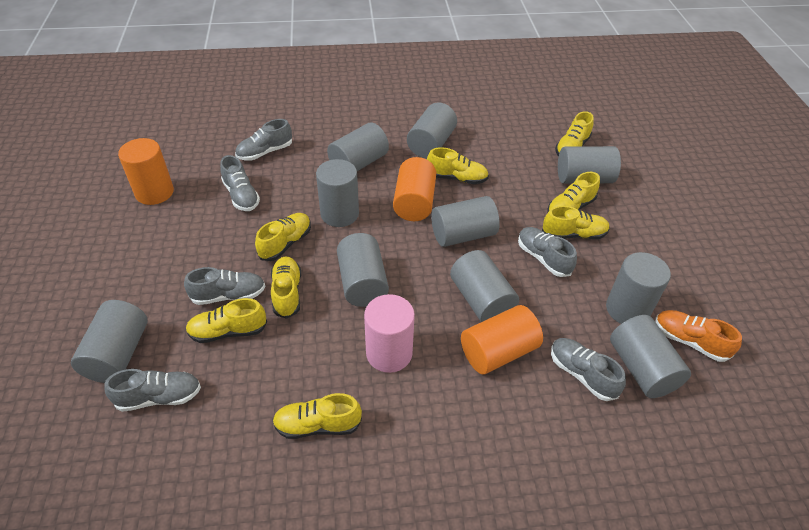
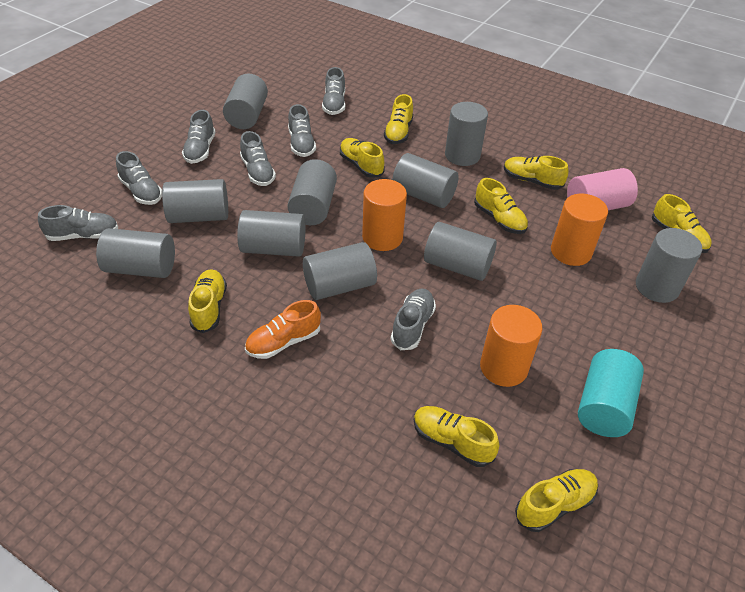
grey shoe: 6 -> 7
turquoise cylinder: 0 -> 1

